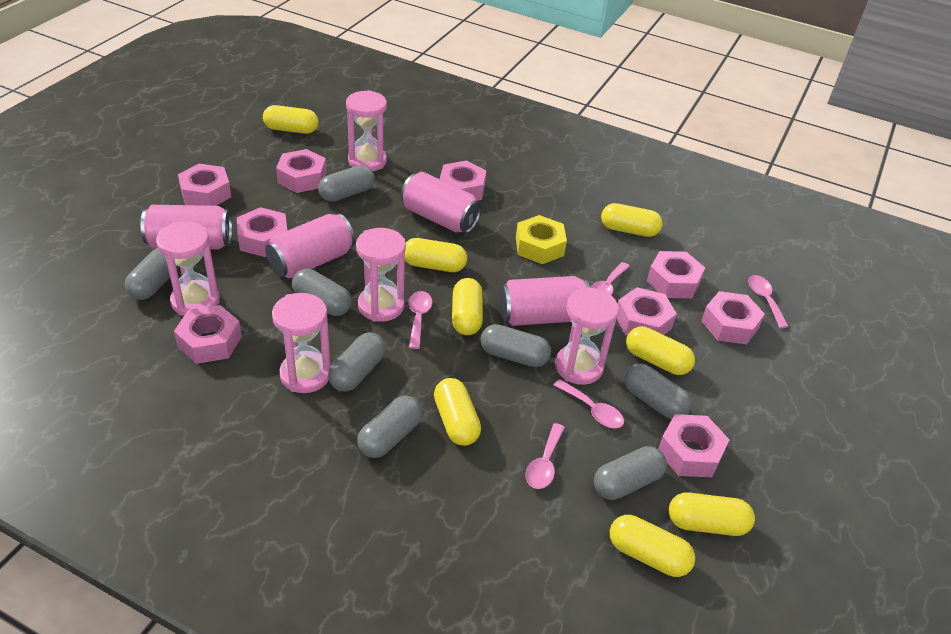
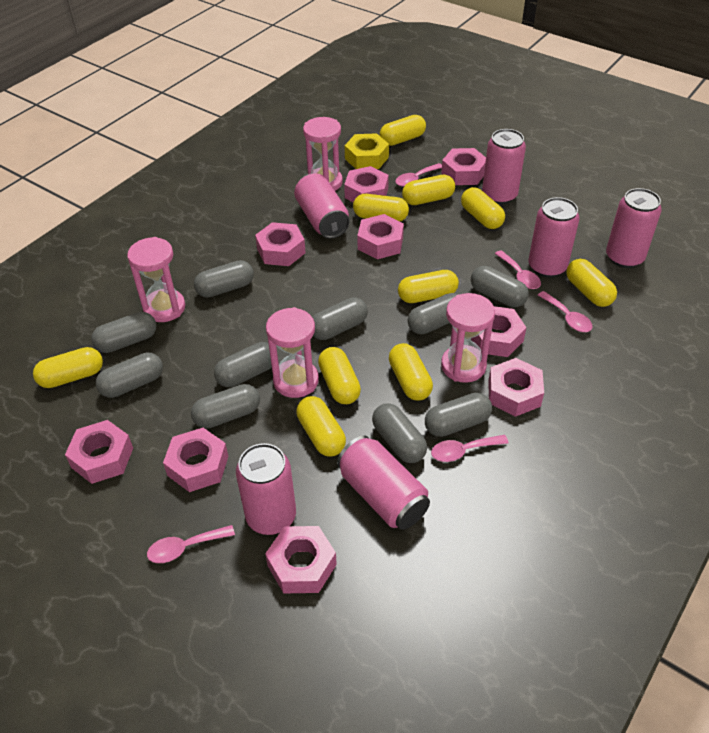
grey capsule: 8 -> 10
pink can: 4 -> 6
pink hourglass: 5 -> 4
yellow capsule: 8 -> 10

